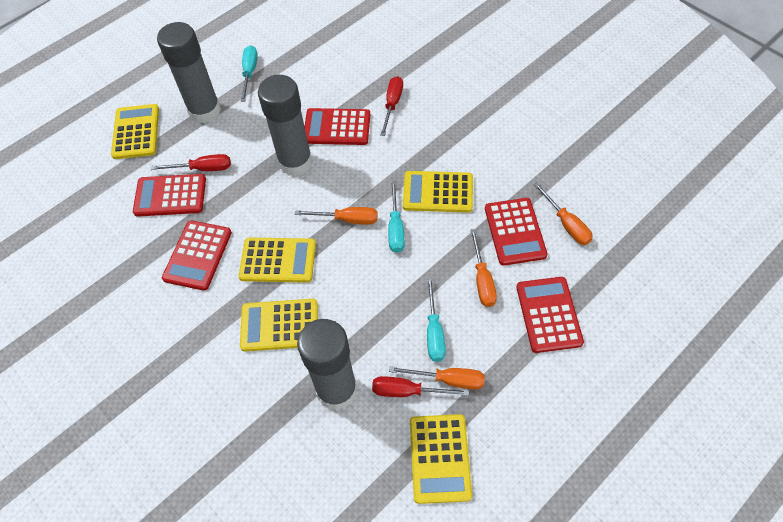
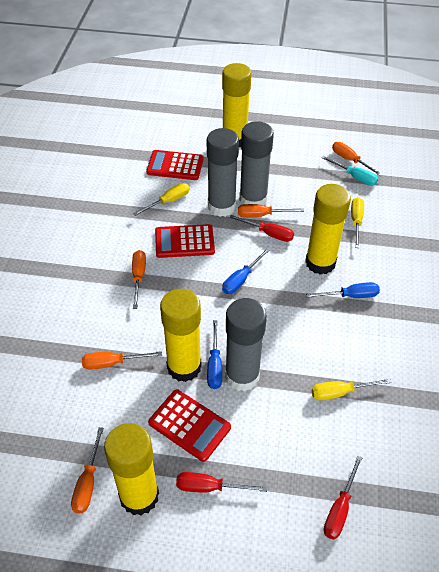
blue screwdriver: 0 -> 3
orange screwdriver: 4 -> 5
red calculator: 5 -> 3
turquoise screwdriver: 3 -> 1
yellow calculator: 5 -> 0
yellow glue stick: 0 -> 4
yellow screwdriver: 0 -> 3

